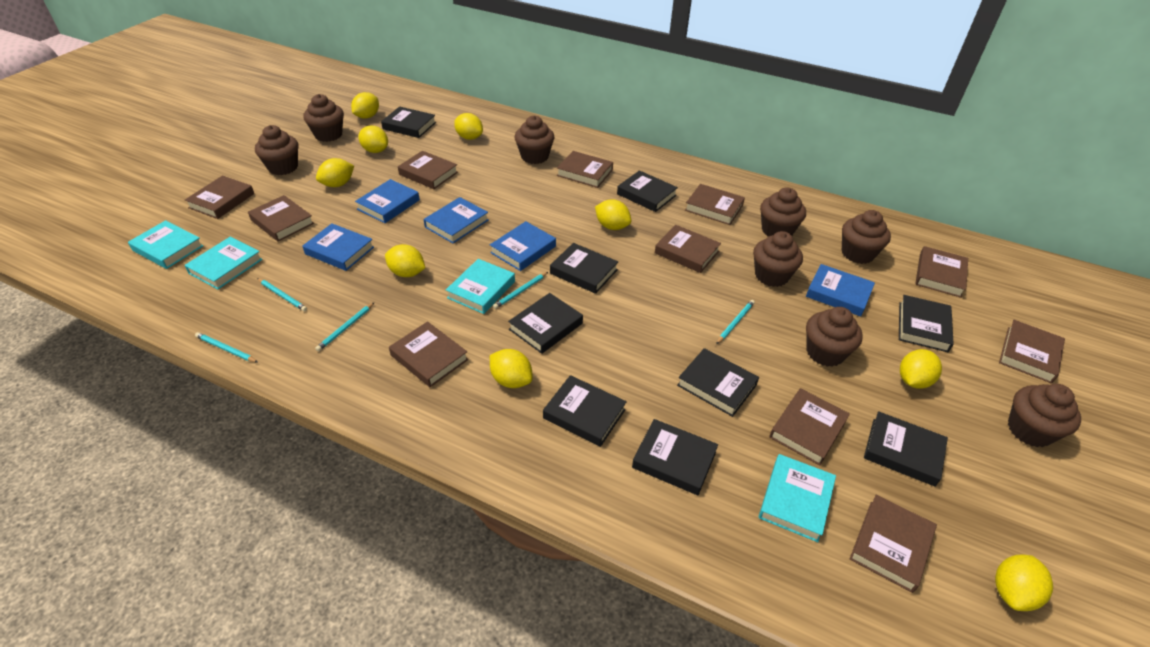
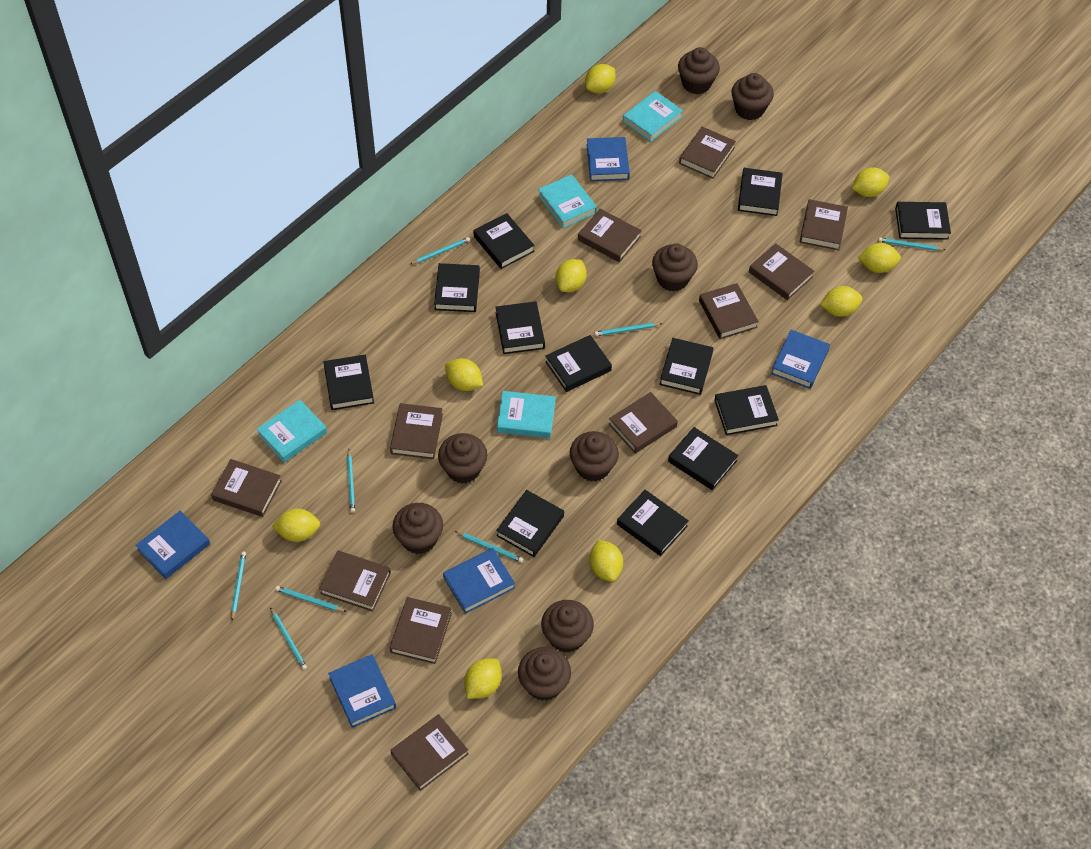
black book: 9 -> 12
turquoise pencil: 5 -> 8

